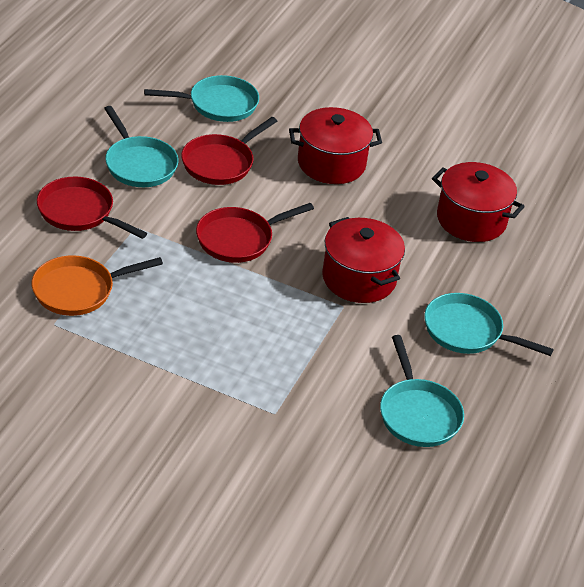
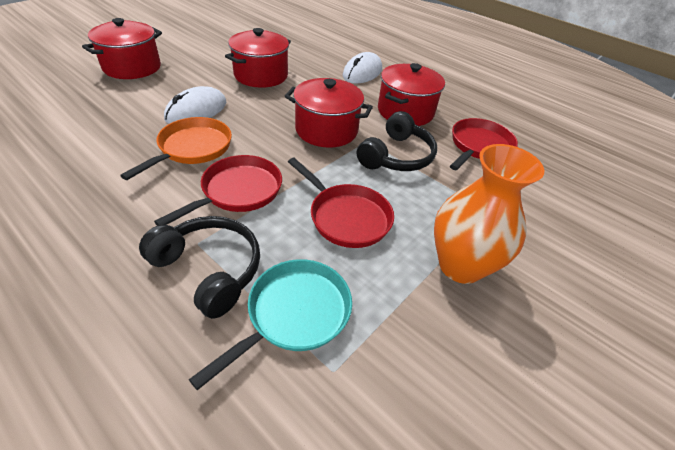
black headphones: 0 -> 2
orange vase: 0 -> 1
red pot: 3 -> 4
turquoise pan: 4 -> 1
white mouse: 0 -> 2

